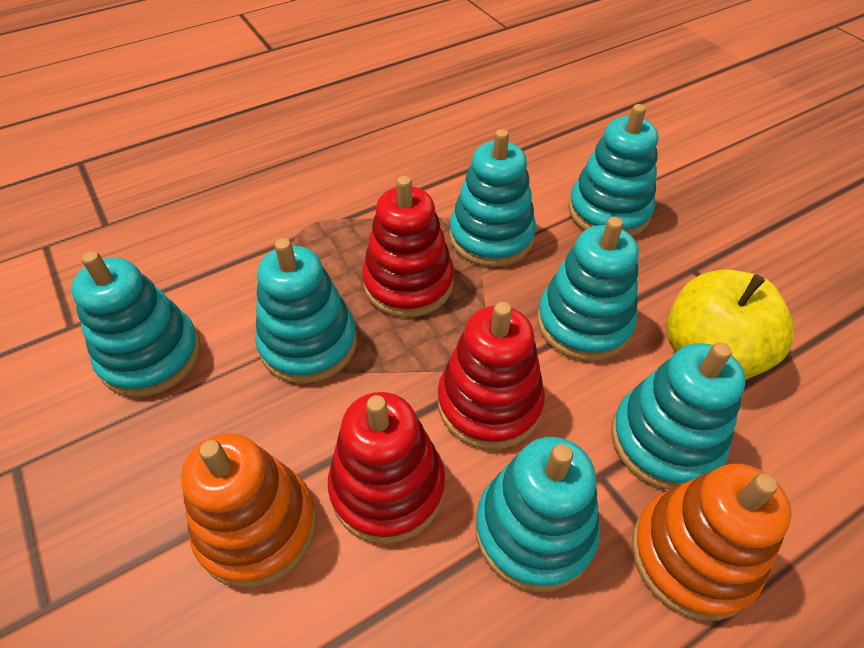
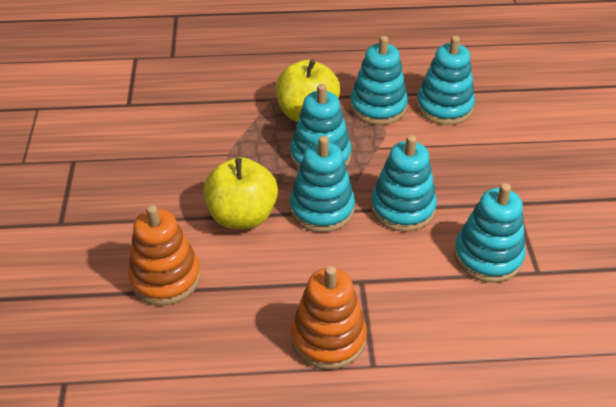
red stacking toy: 3 -> 0
turquoise stacking toy: 7 -> 6
yellow apple: 1 -> 2

